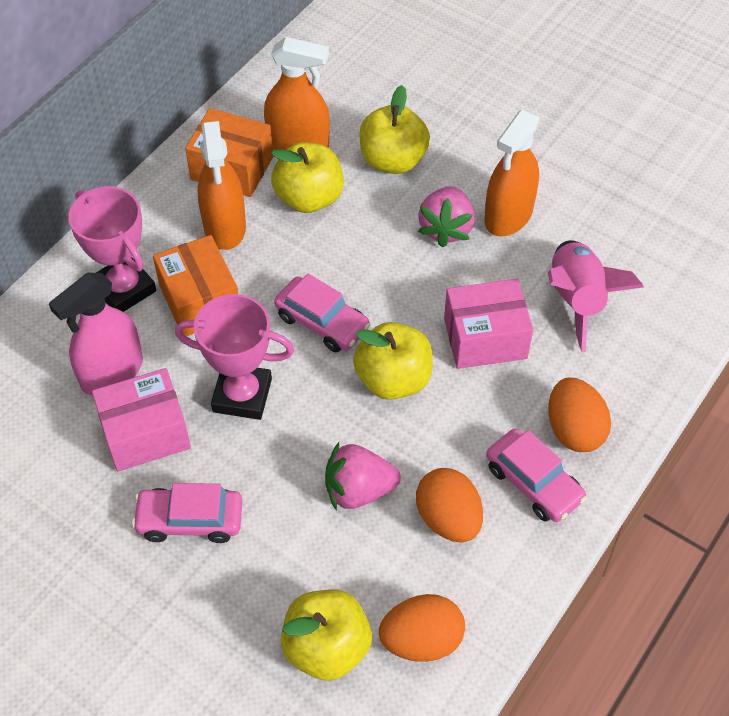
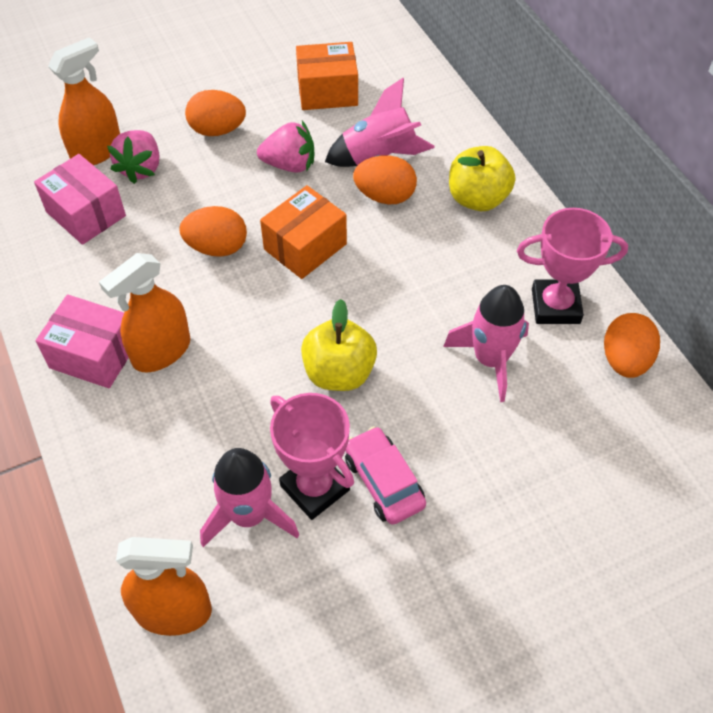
orange egg: 3 -> 4
pink car: 3 -> 1
pink rocket: 1 -> 3
pink spray bottle: 1 -> 0
yellow apple: 4 -> 2

